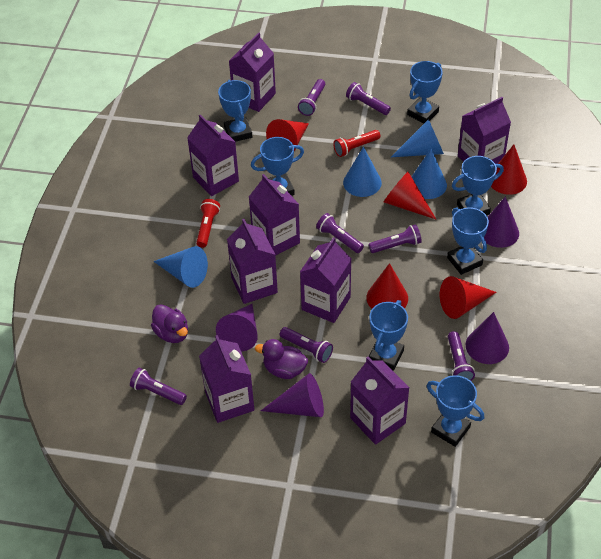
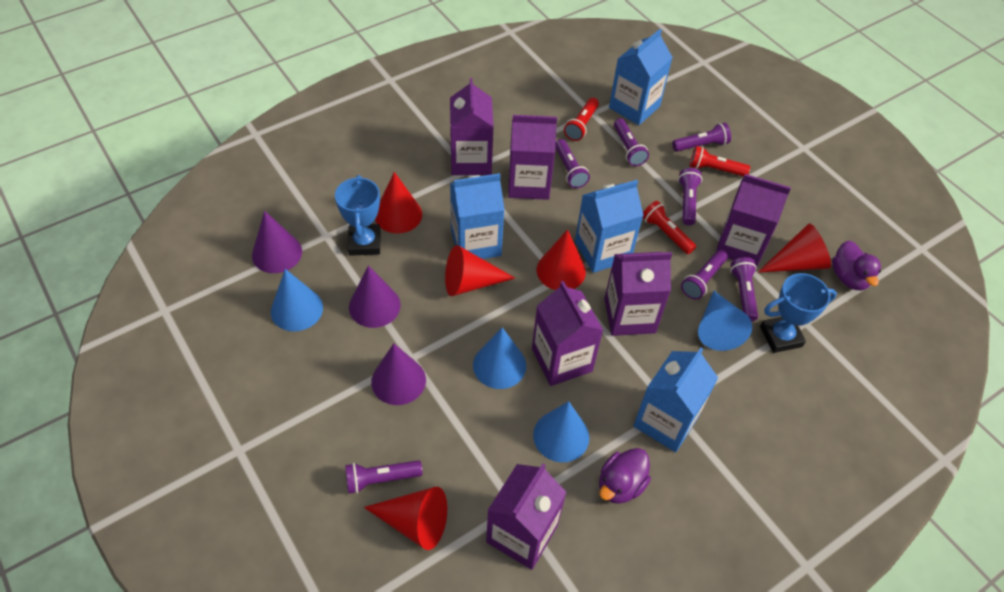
blue carton: 0 -> 4
blue trophy: 7 -> 2
purple carton: 8 -> 6
purple cone: 4 -> 3
red flashlight: 2 -> 3

